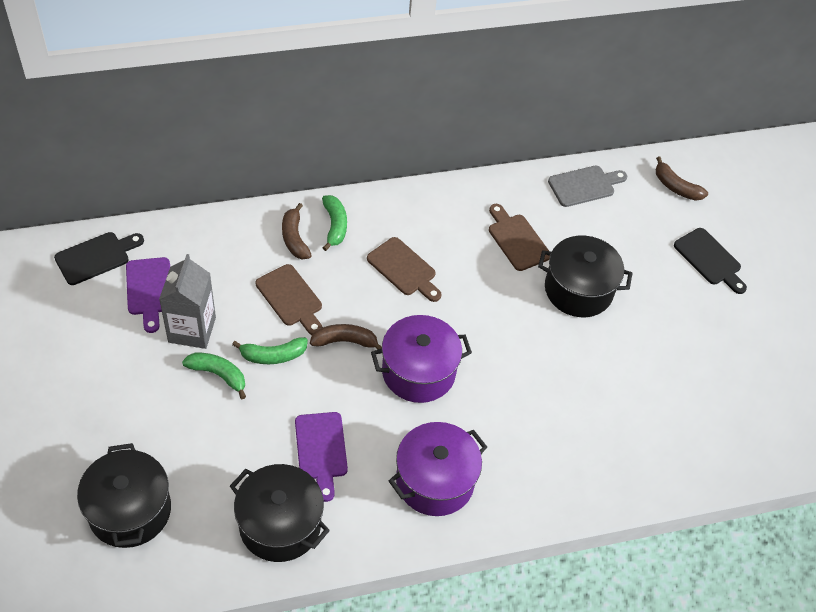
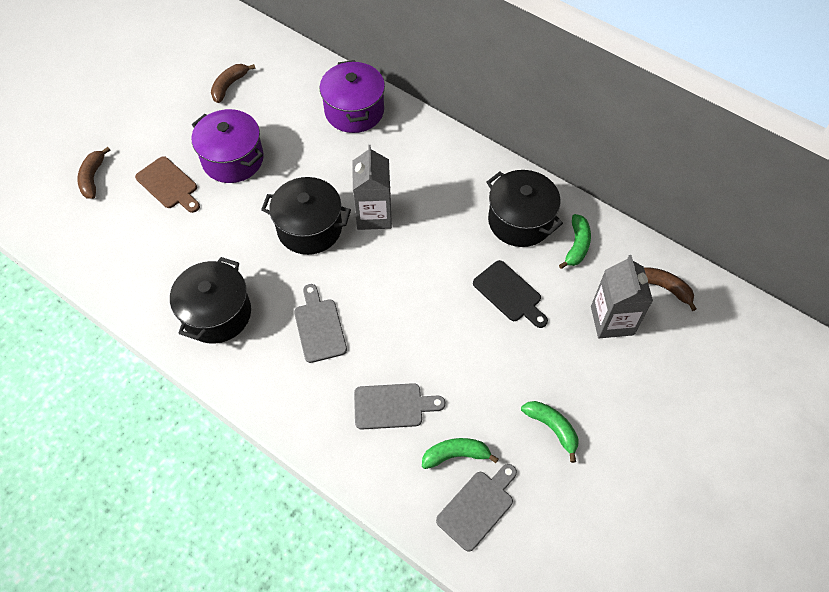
black cutting board: 2 -> 1
brown cutting board: 3 -> 1
grey carton: 1 -> 2
grey cutting board: 1 -> 3
purple cutting board: 2 -> 0

